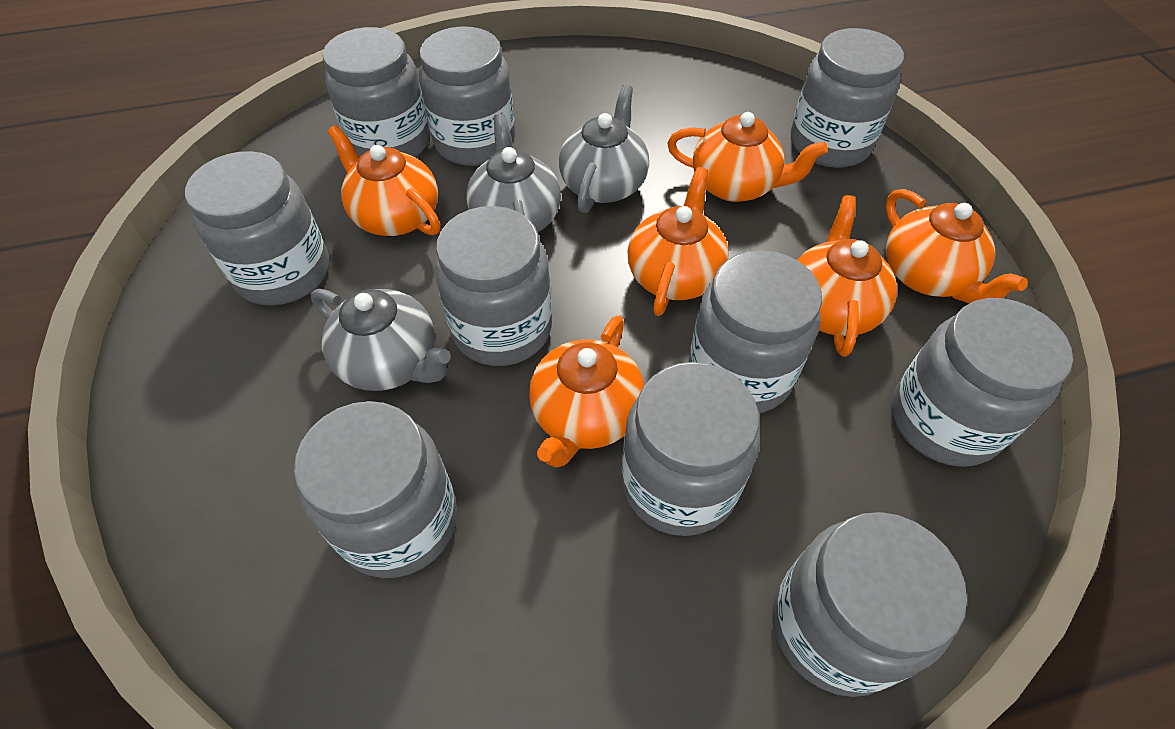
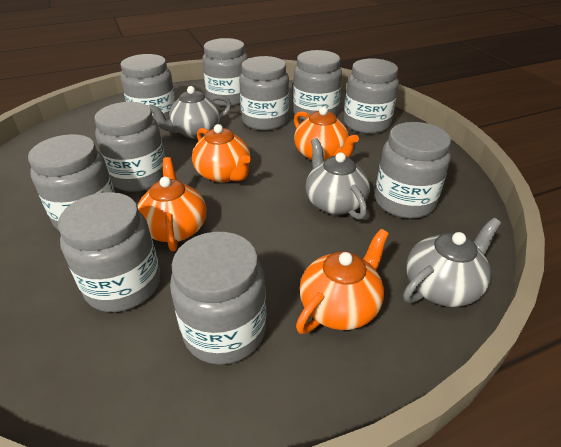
orange teapot: 6 -> 4

